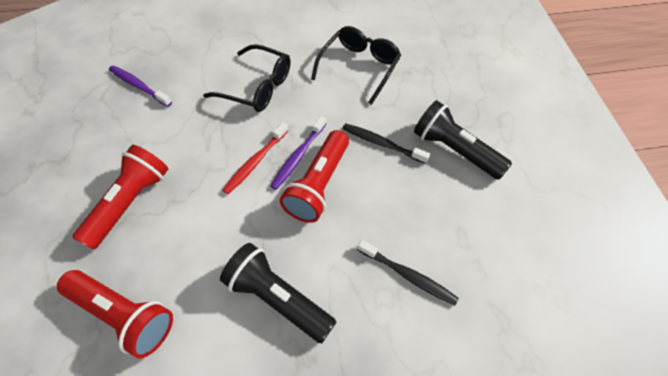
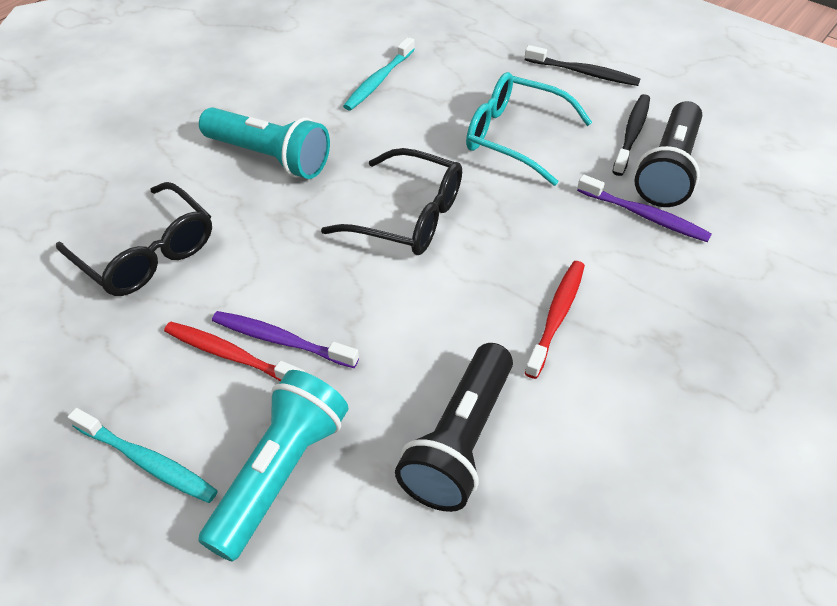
red flashlight: 3 -> 0
red toothbrush: 1 -> 2
turquoise flashlight: 0 -> 2
turquoise glasses: 0 -> 1
turquoise toothbrush: 0 -> 2

